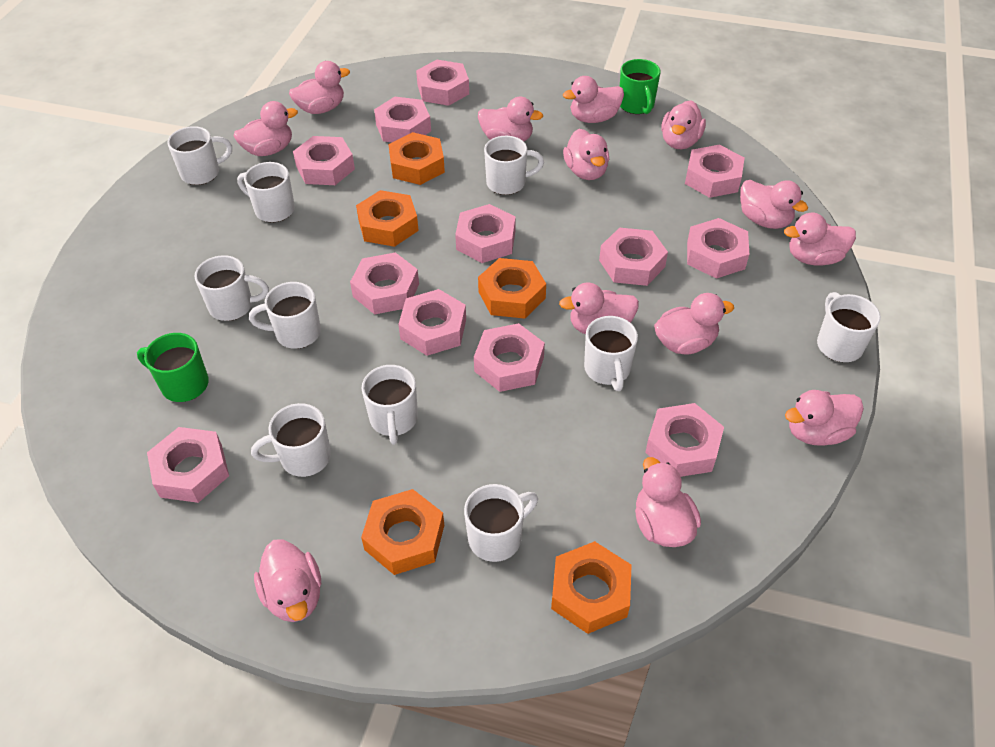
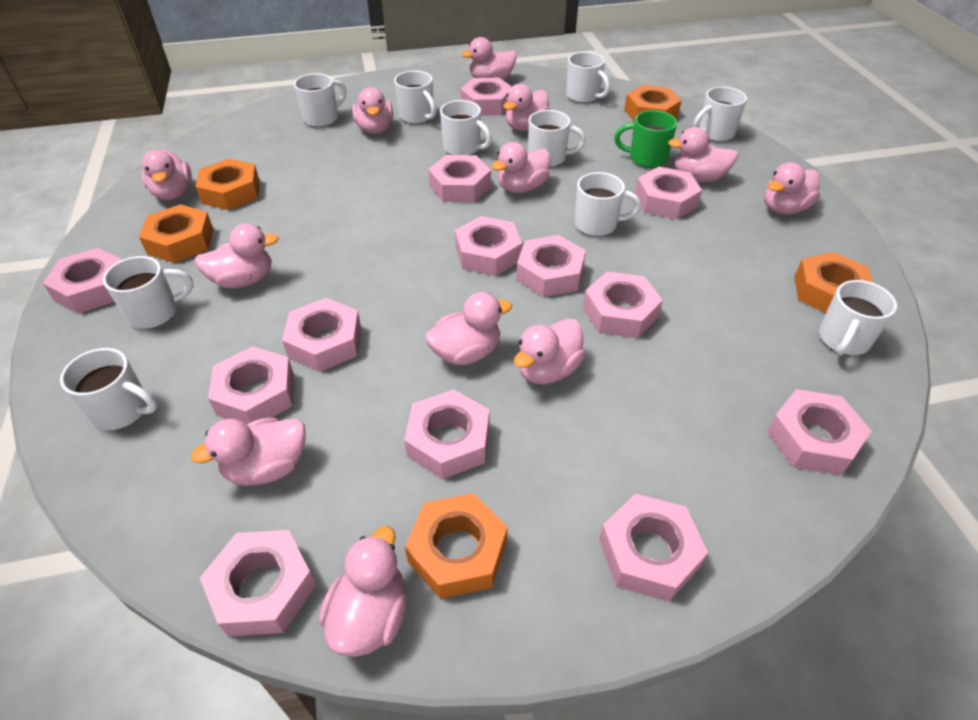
green mug: 2 -> 1
pink duck: 13 -> 12
pink nut: 12 -> 13

